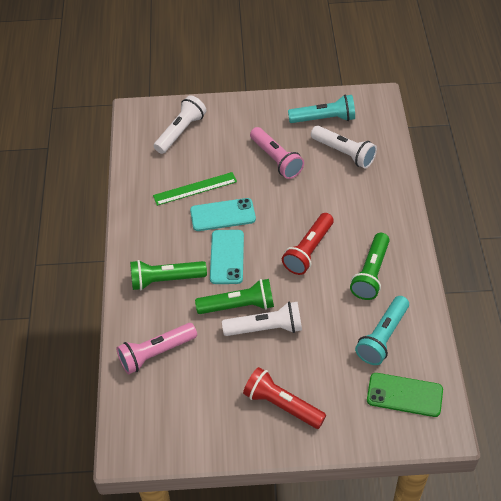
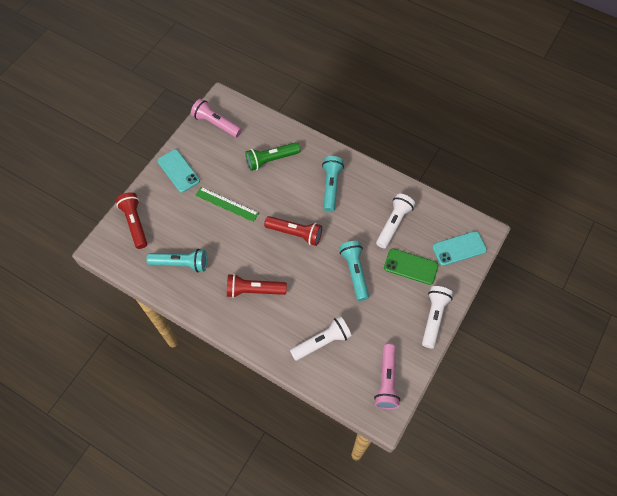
green flashlight: 3 -> 1
red flashlight: 2 -> 3
turquoise flashlight: 2 -> 3

